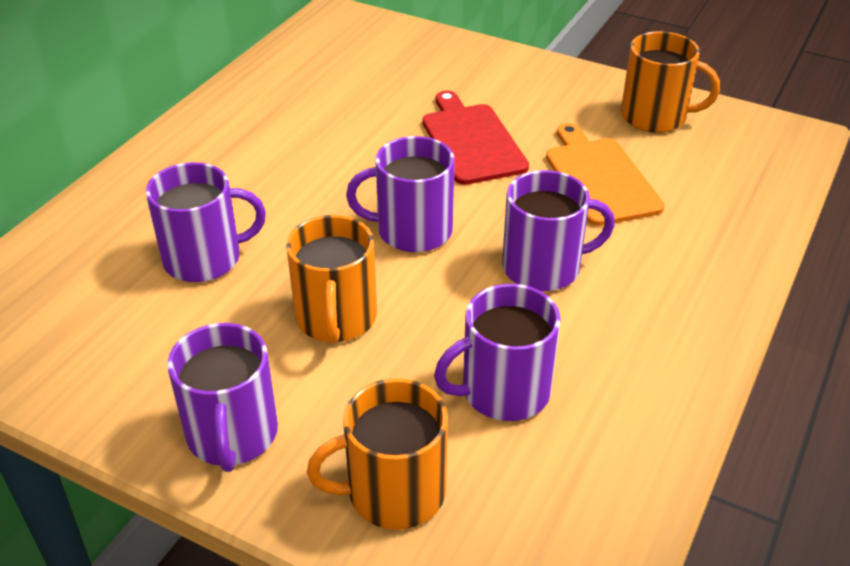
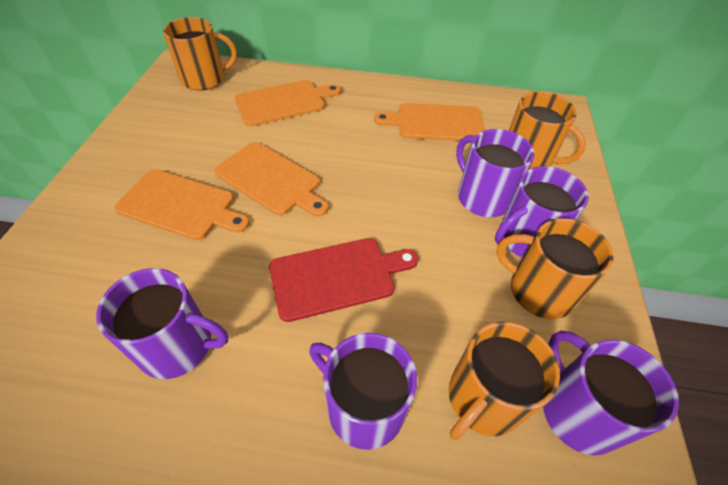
orange cutting board: 1 -> 4
orange mug: 3 -> 4

